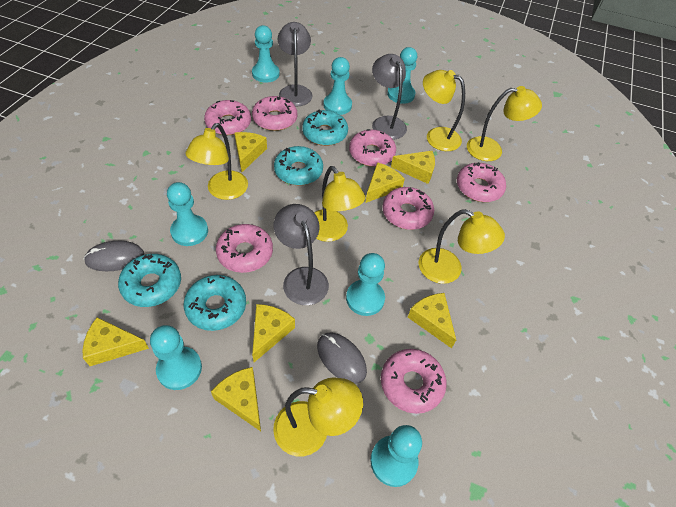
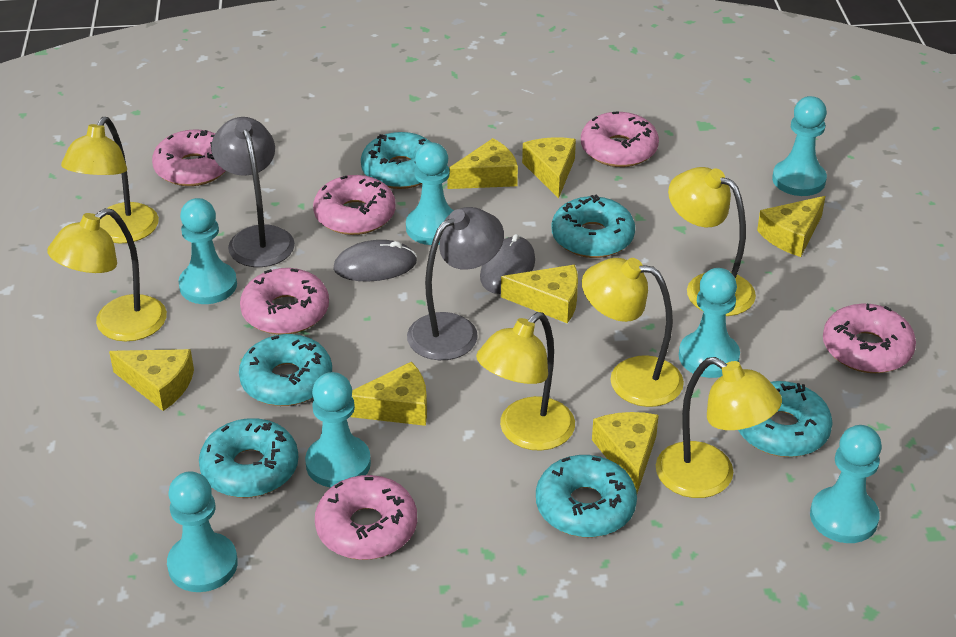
grey lamp: 3 -> 2
pink donut: 7 -> 6
turquoise donut: 4 -> 6

